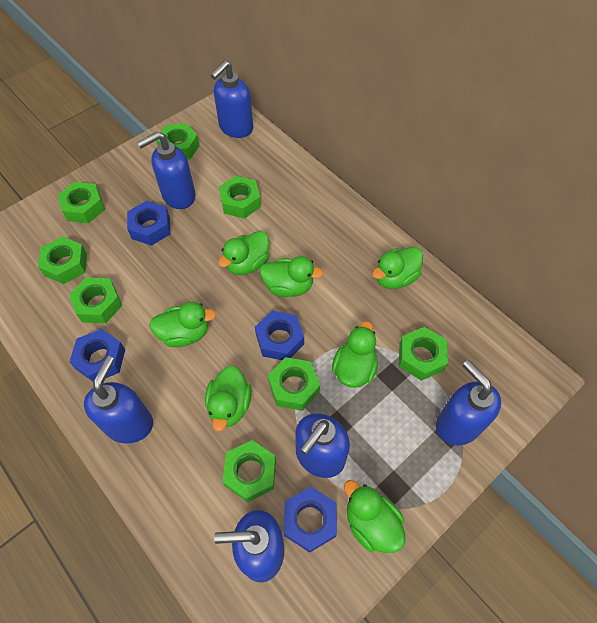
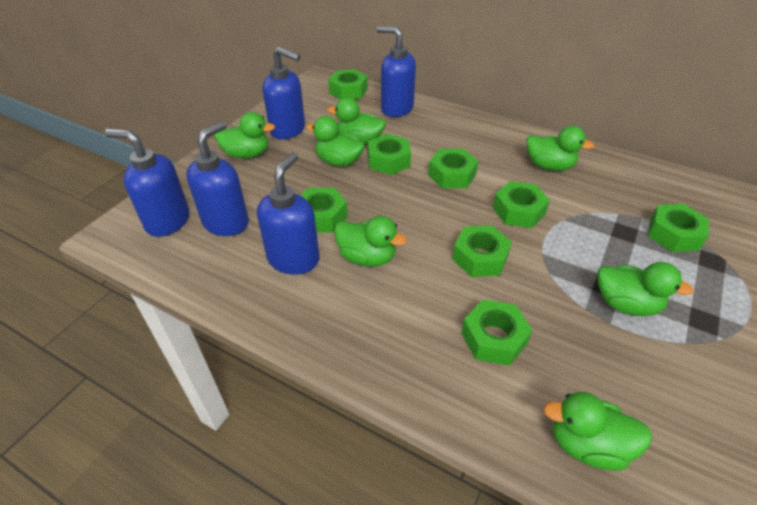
blue nut: 4 -> 0
blue soap dispenser: 6 -> 5

